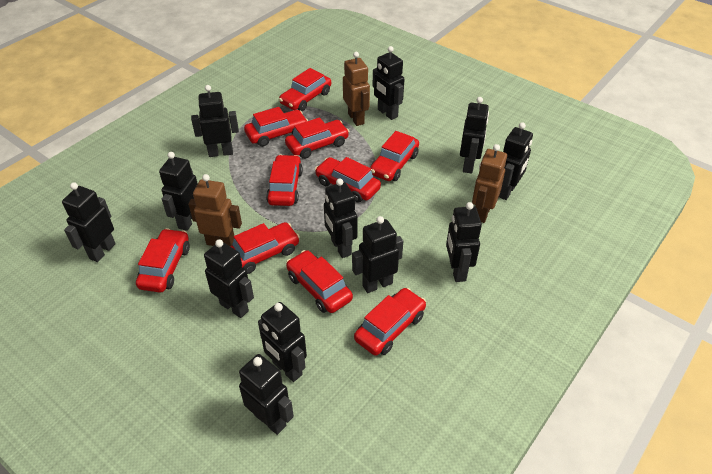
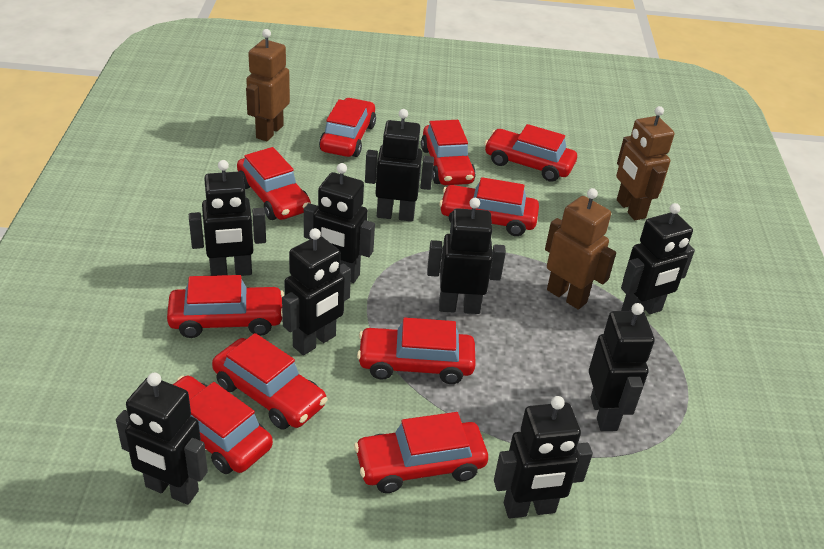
black robot: 12 -> 9

